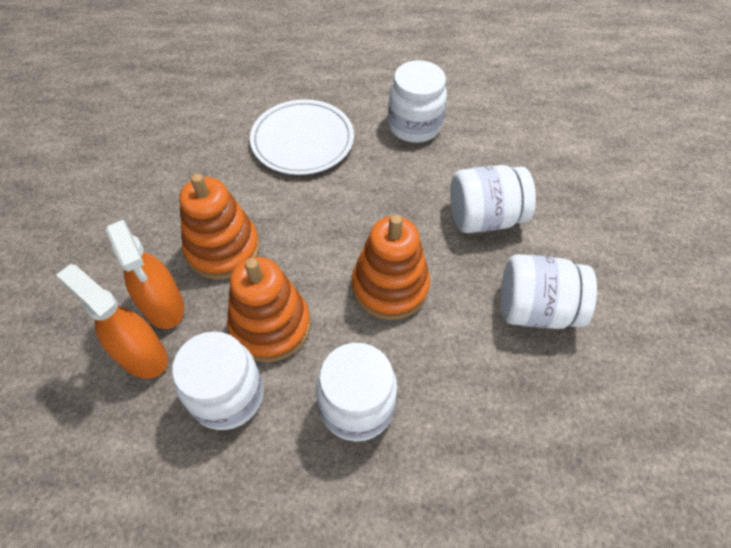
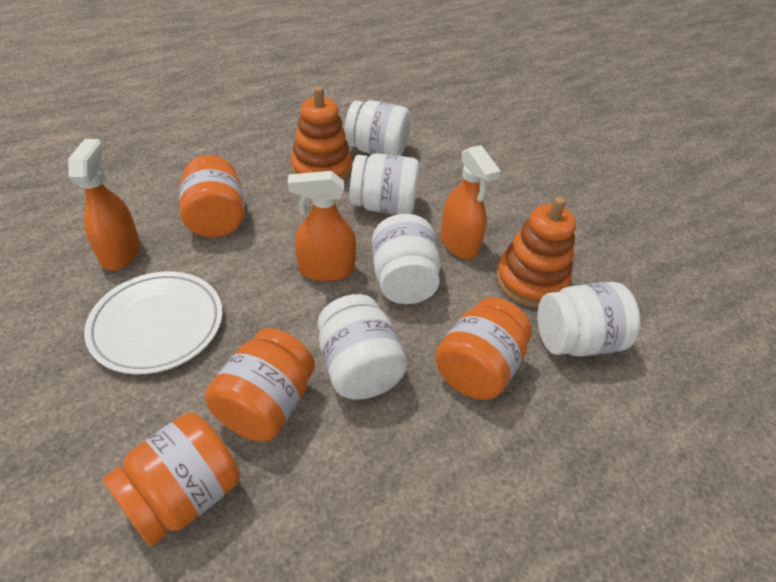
orange jar: 0 -> 4
orange spray bottle: 2 -> 3
orange stacking toy: 3 -> 2

